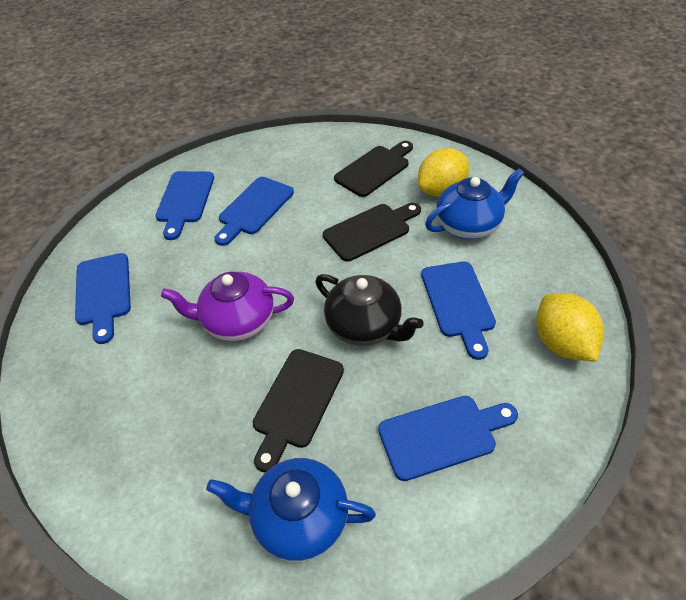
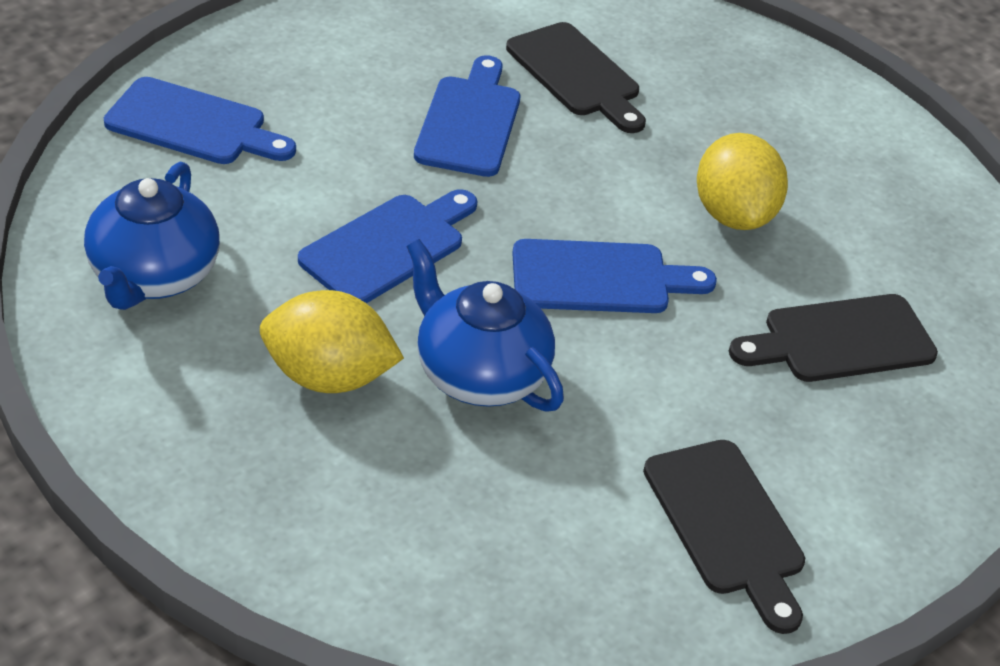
black teapot: 1 -> 0
blue cutting board: 5 -> 4
purple teapot: 1 -> 0

